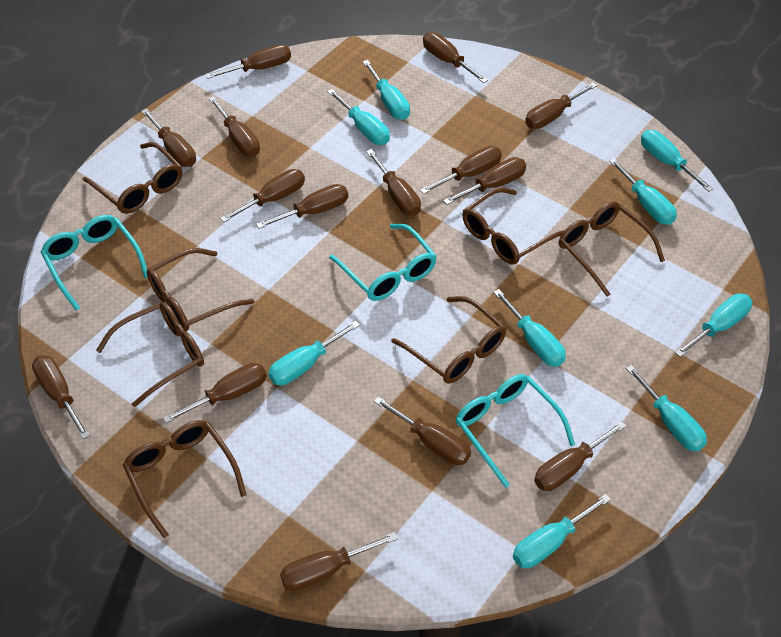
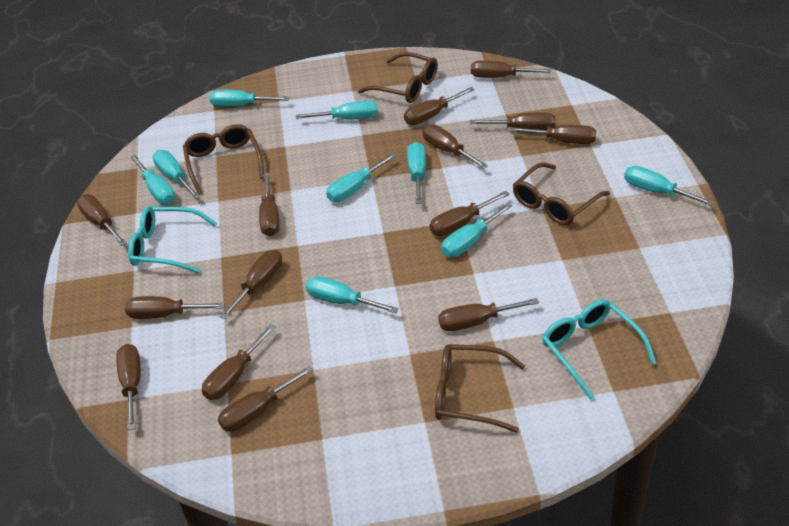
brown glasses: 7 -> 4
brown screwdriver: 15 -> 14
turquoise glasses: 3 -> 2

